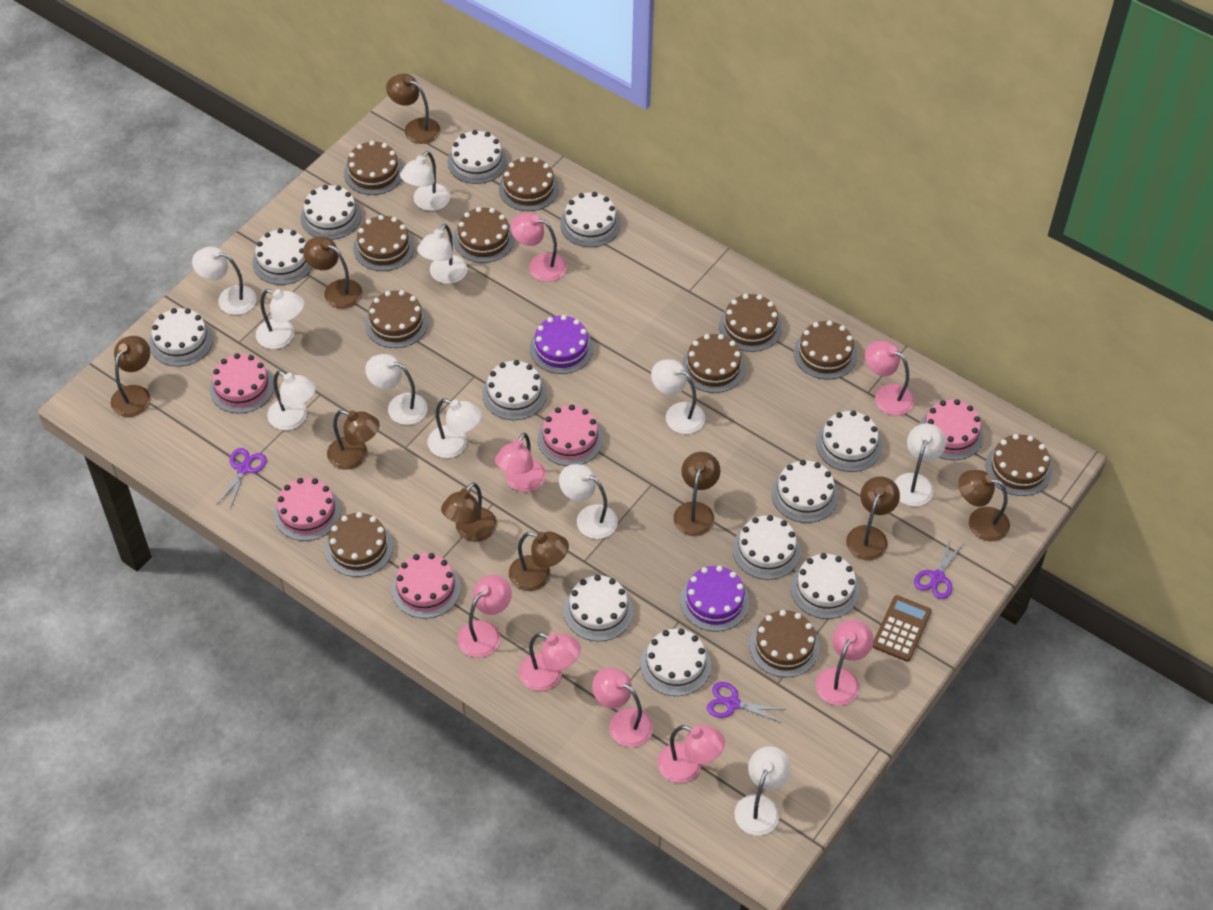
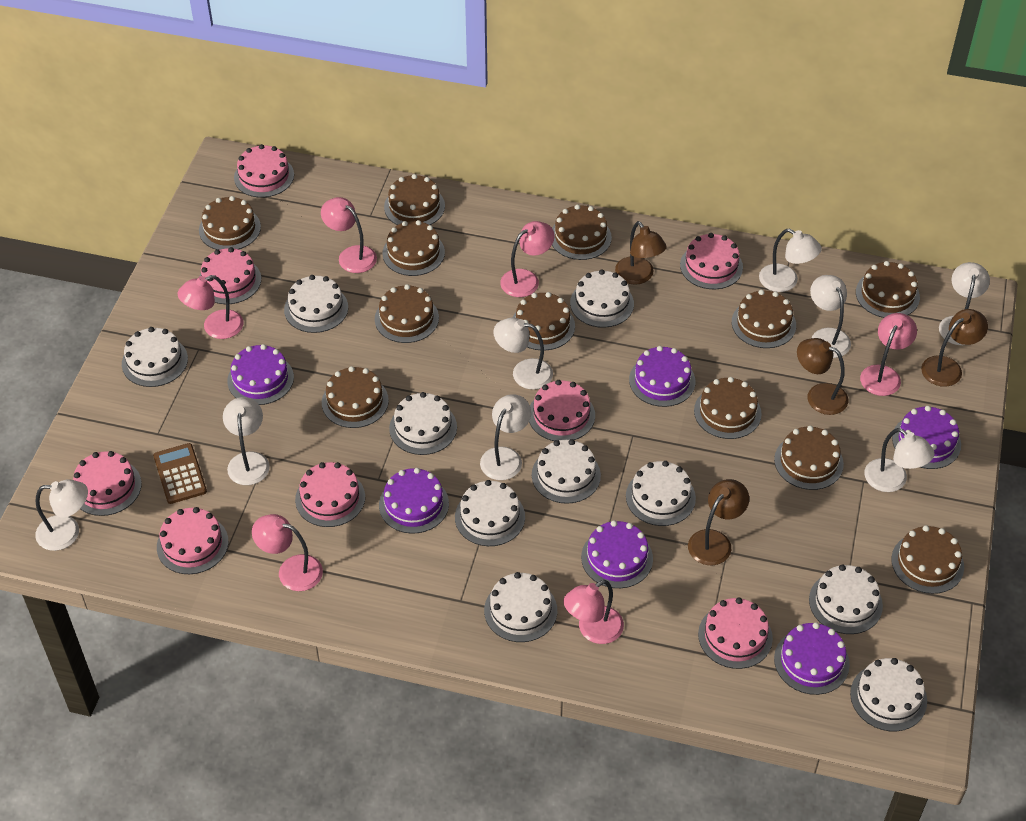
brown cake: 11 -> 12
brown lamp: 9 -> 4
pink cake: 5 -> 8
pink lamp: 8 -> 6
purple cake: 2 -> 6
purple scissors: 3 -> 0
white cake: 12 -> 10
white lamp: 11 -> 8

